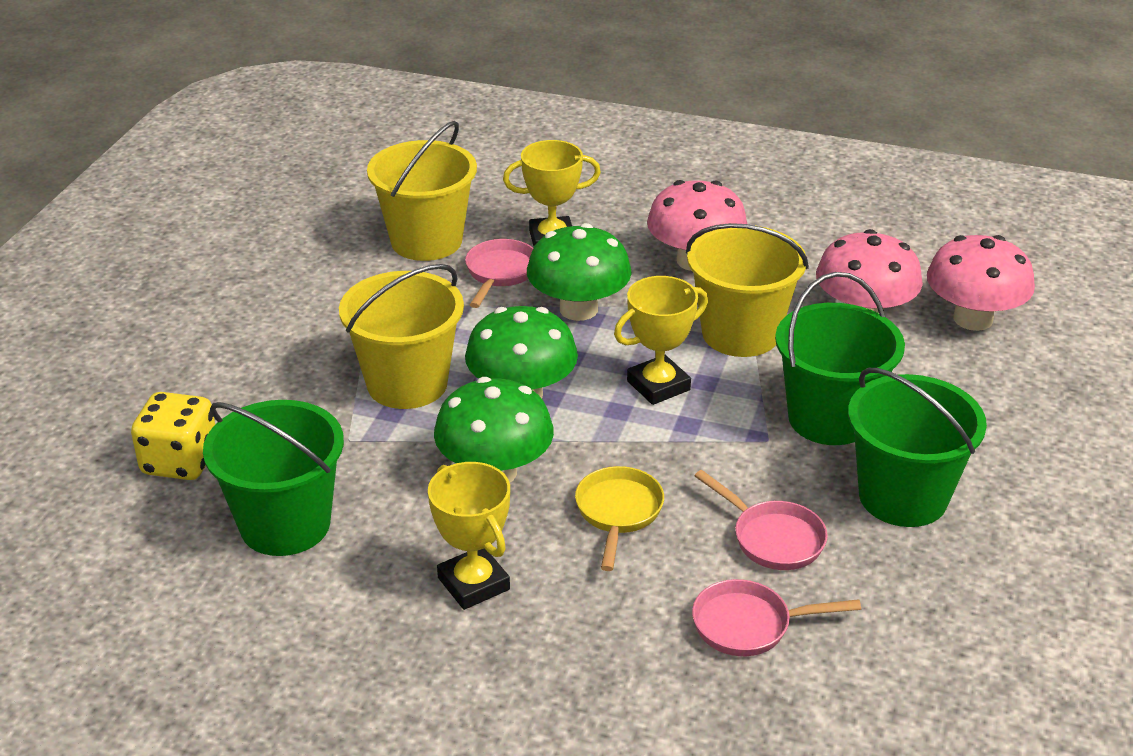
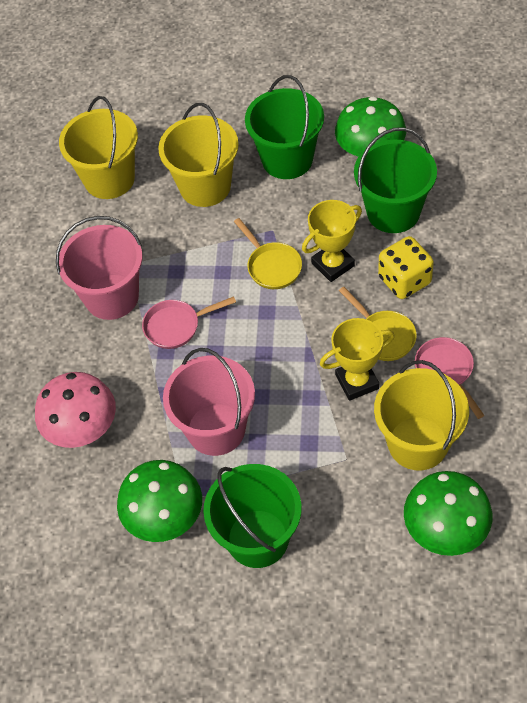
pink bucket: 0 -> 2
pink mushroom: 3 -> 1
pink pan: 3 -> 2
yellow pan: 1 -> 2
yellow trophy: 3 -> 2

